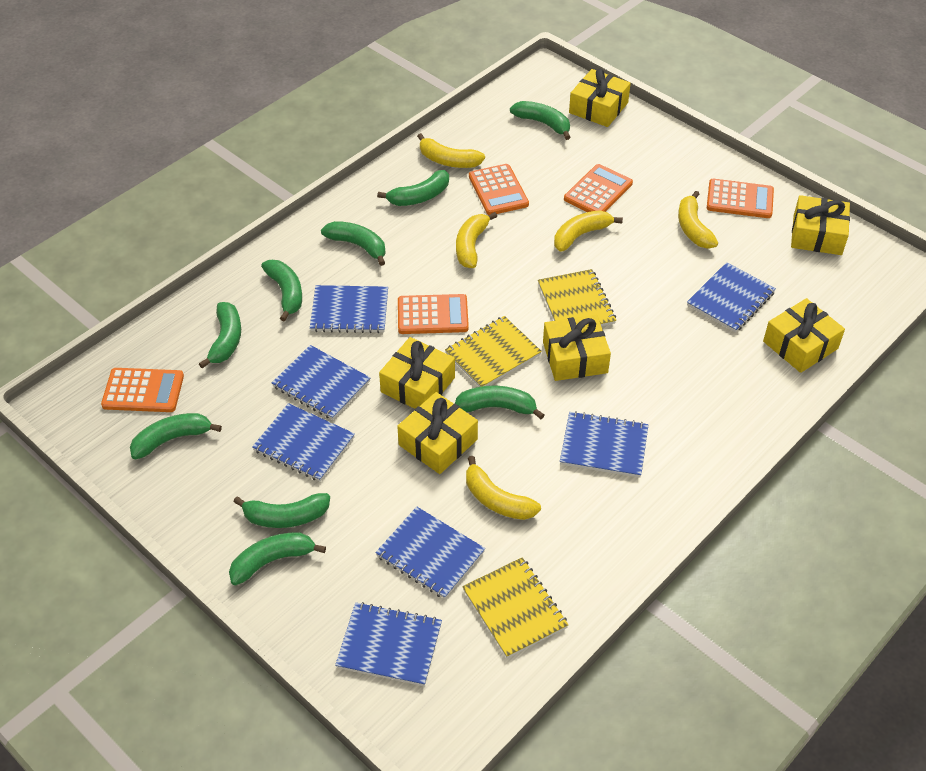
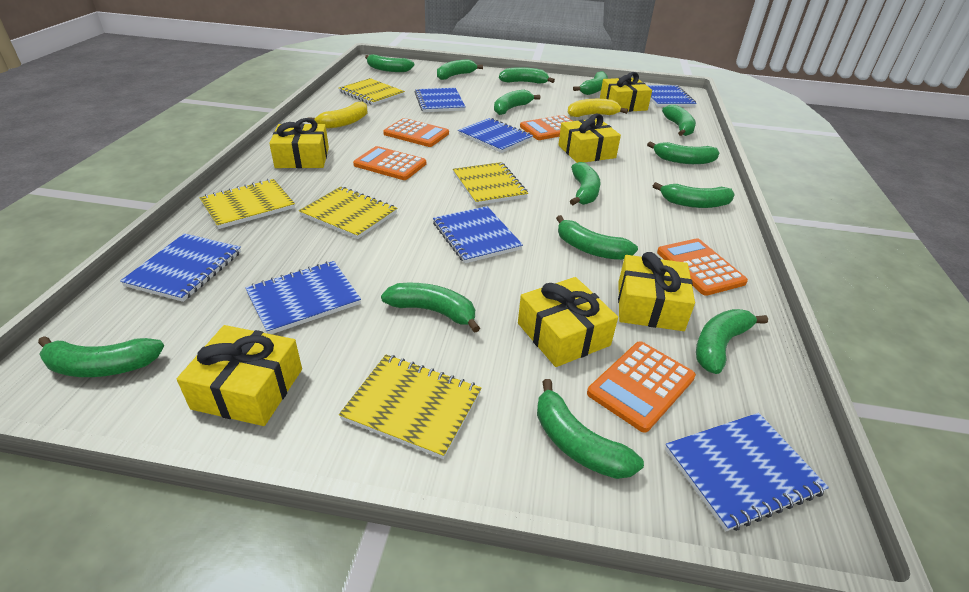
green banana: 9 -> 14
yellow banana: 5 -> 2
yellow notebook: 3 -> 5

